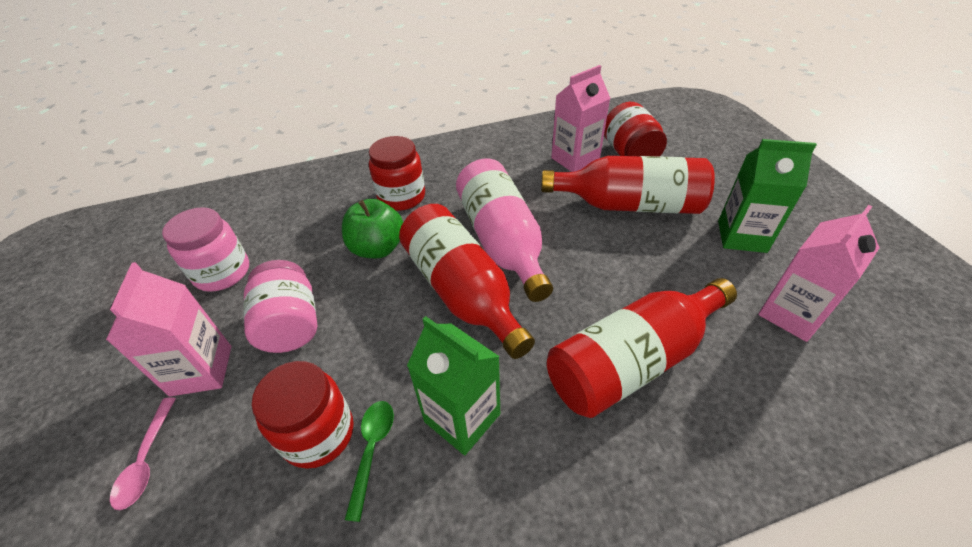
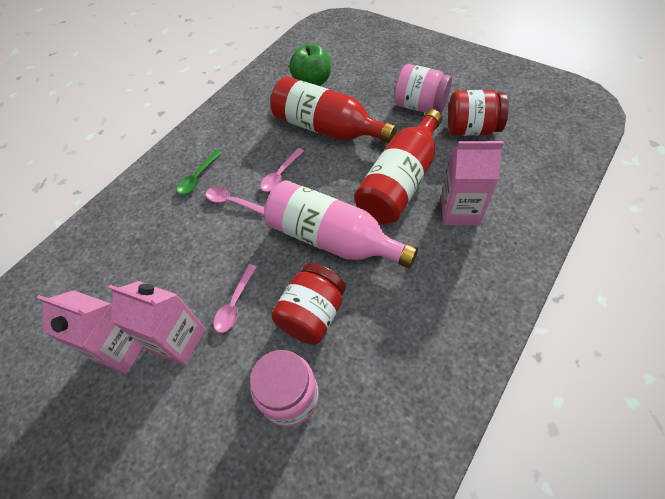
green carton: 2 -> 0
pink spoon: 1 -> 3
red bottle: 3 -> 2
red jar: 3 -> 2

